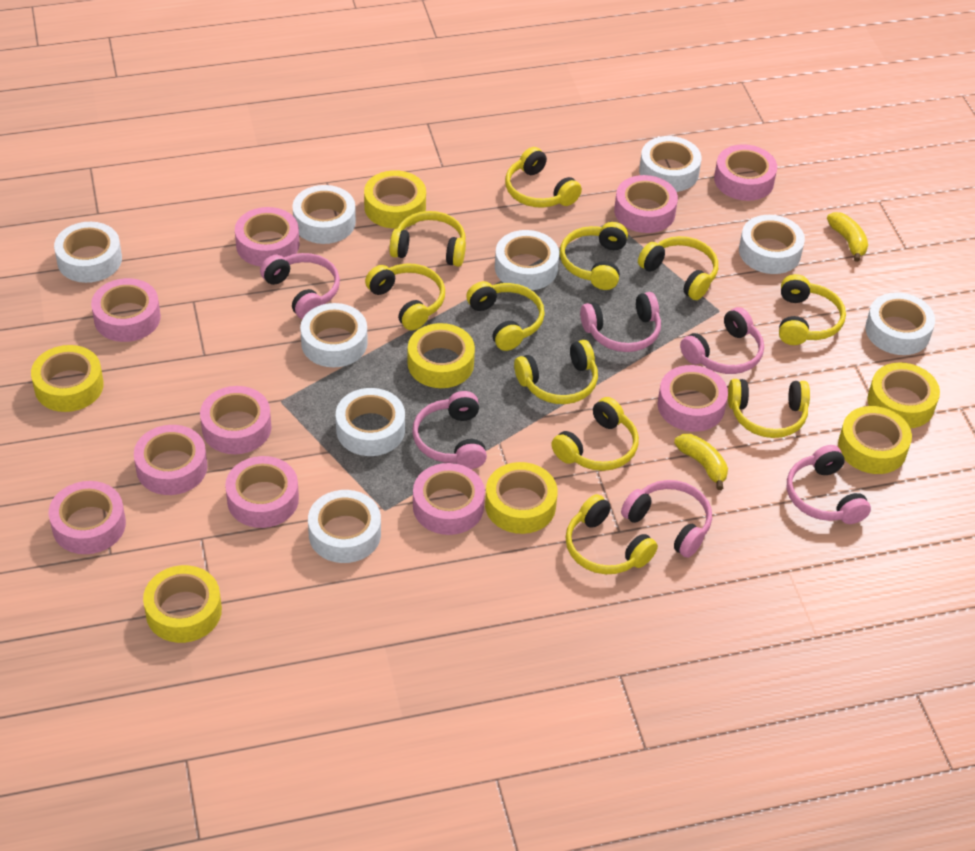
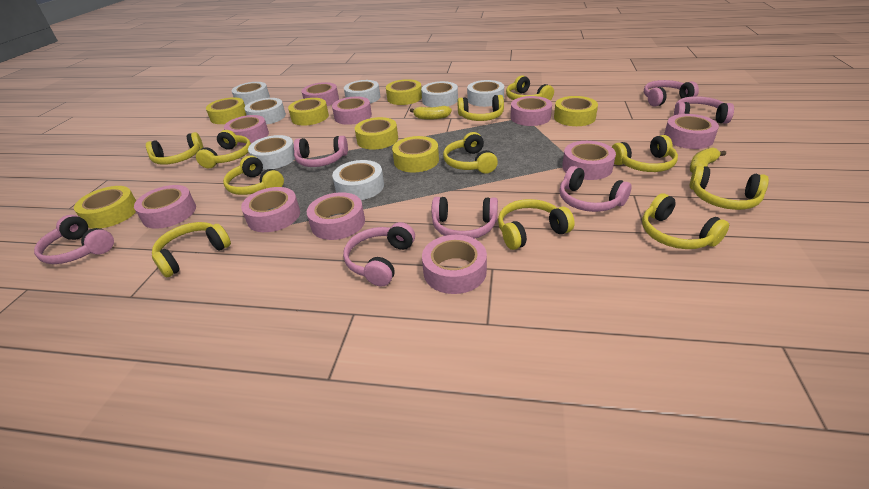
pink headphones: 6 -> 7
white tape: 9 -> 7

